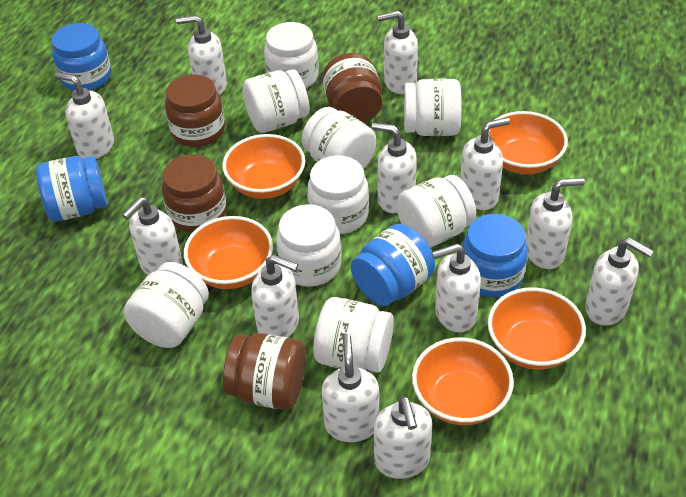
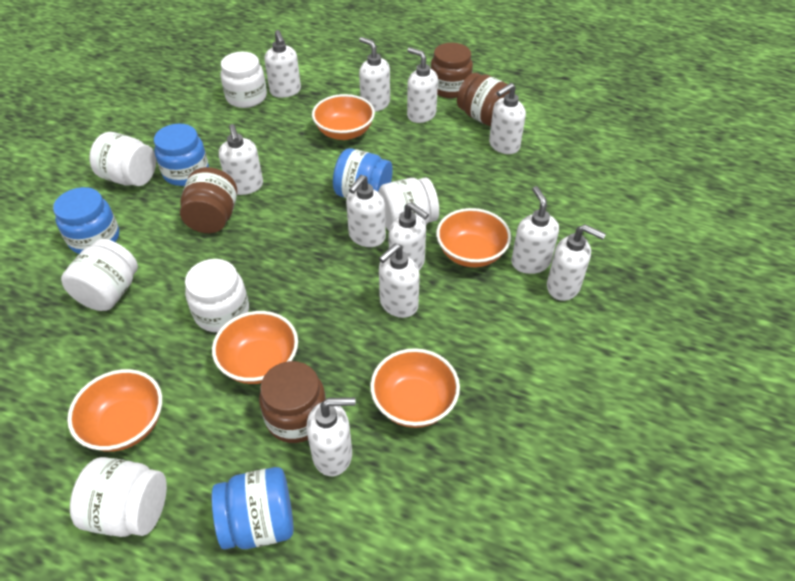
white jar: 9 -> 6
white soap dispenser: 12 -> 11

